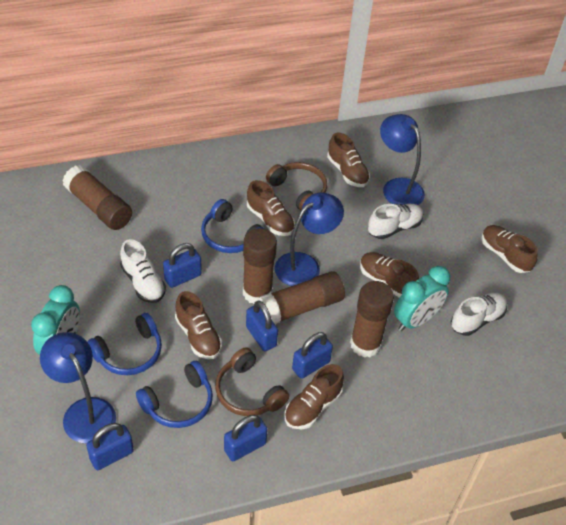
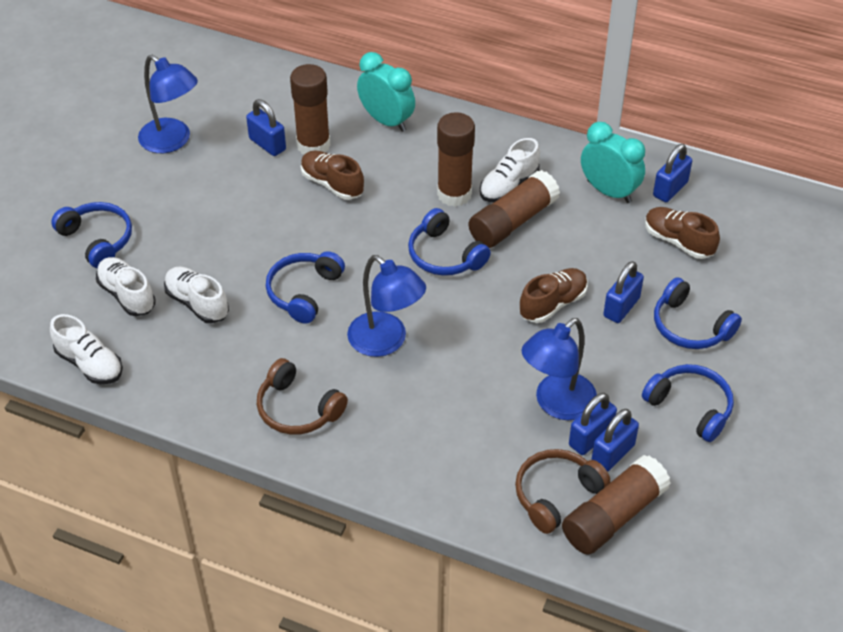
blue headphones: 3 -> 5
brown shoe: 6 -> 3
white shoe: 3 -> 4

